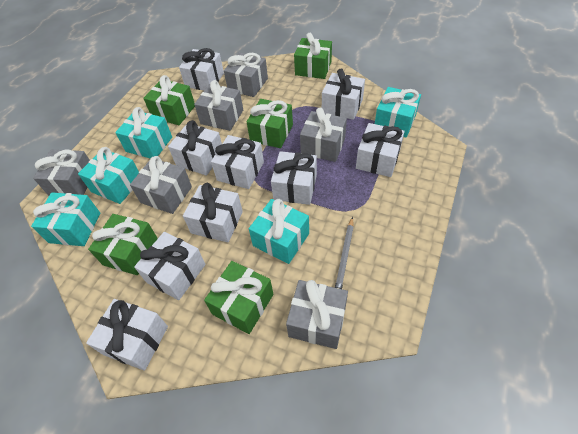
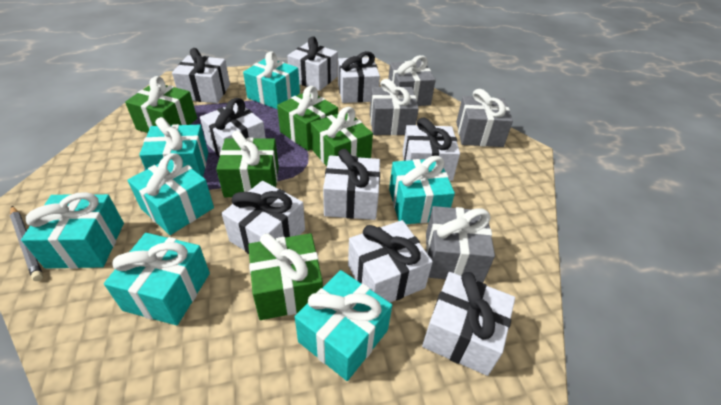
grey gift: 6 -> 4
turquoise gift: 5 -> 7

